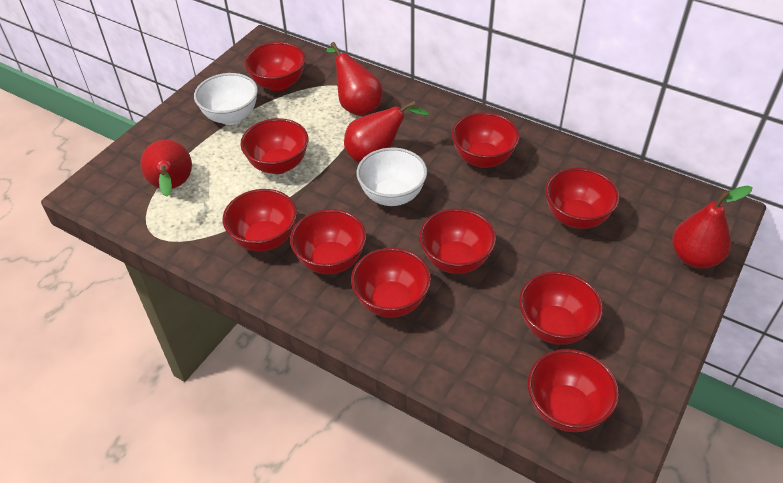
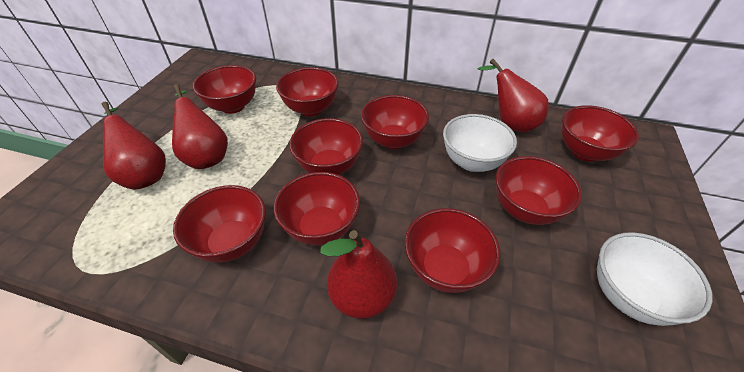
red bowl: 10 -> 9

